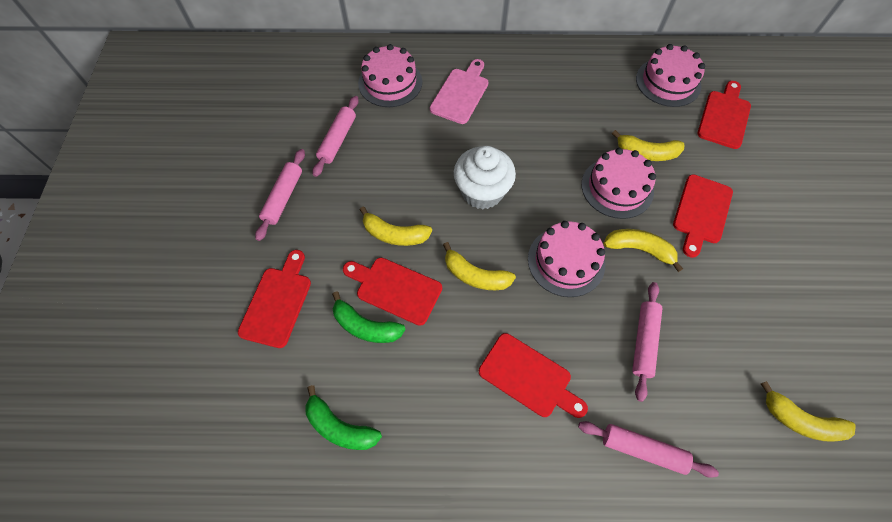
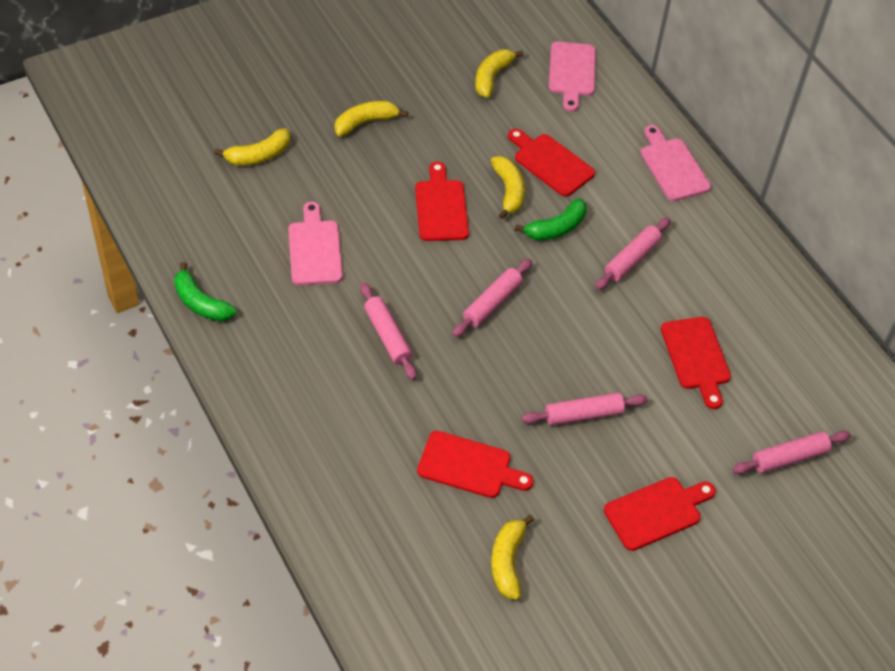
pink cake: 4 -> 0
pink cutting board: 1 -> 3
pink rolling pin: 4 -> 5
white cupcake: 1 -> 0

